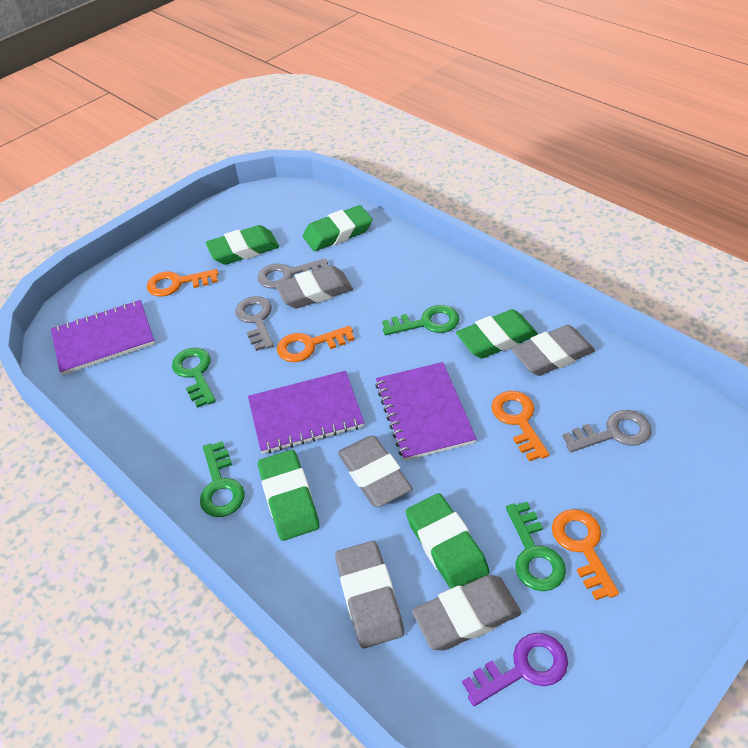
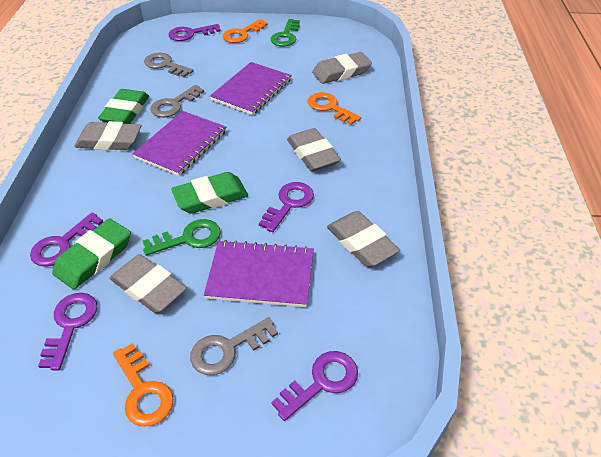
green eraser: 5 -> 3
green key: 4 -> 2
orange key: 4 -> 3
purple key: 1 -> 5

